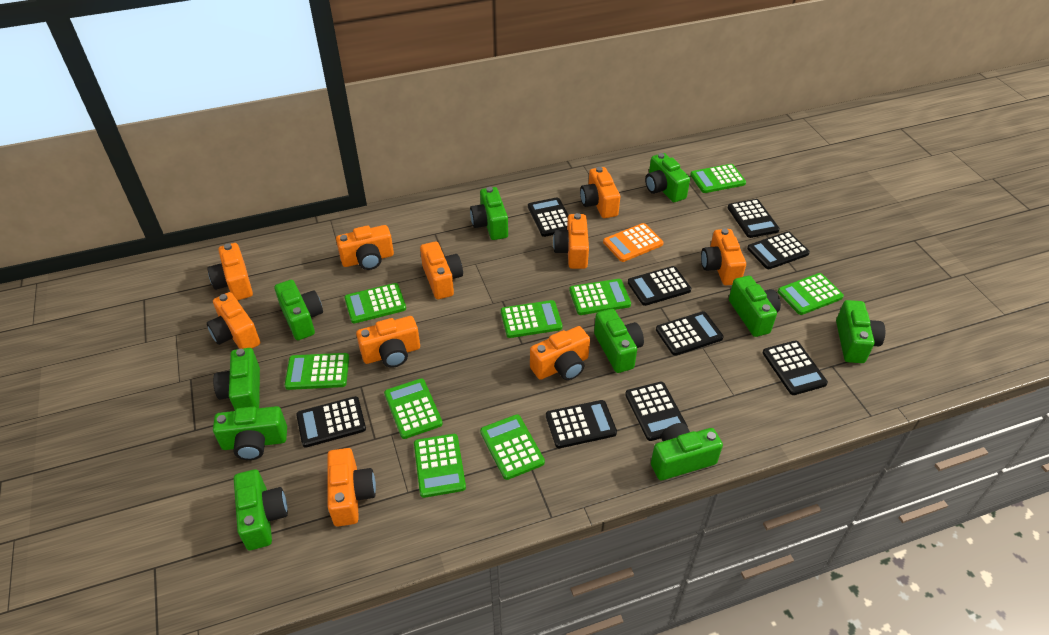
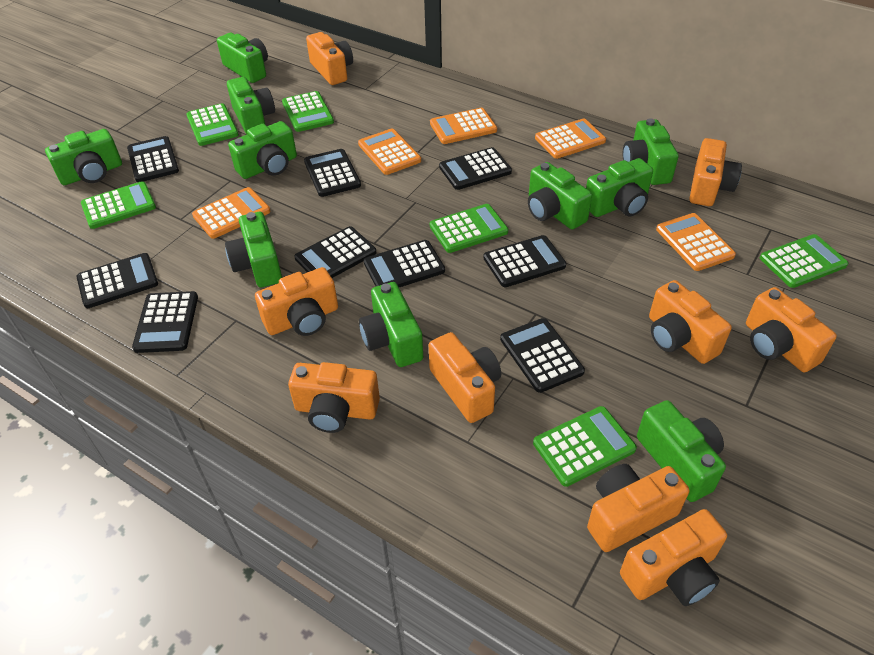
green calculator: 9 -> 6
orange calculator: 1 -> 5
orange camera: 10 -> 9

